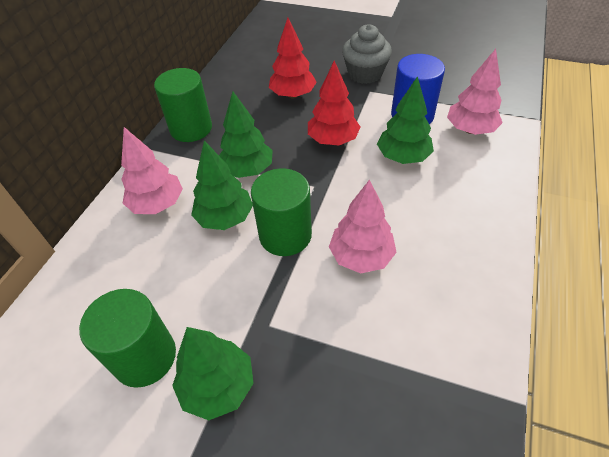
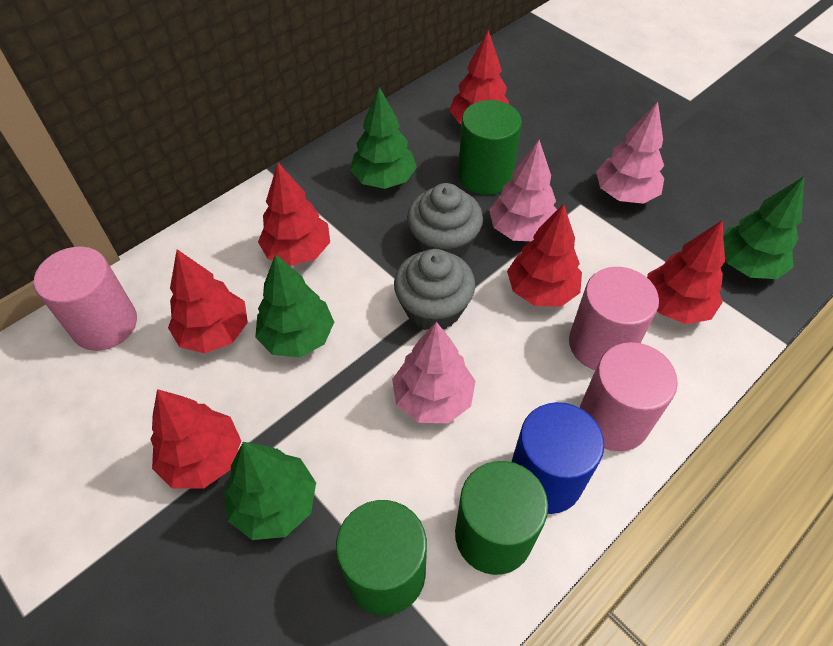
grey cupcake: 1 -> 2
pink cylinder: 0 -> 3
red tree: 2 -> 6

